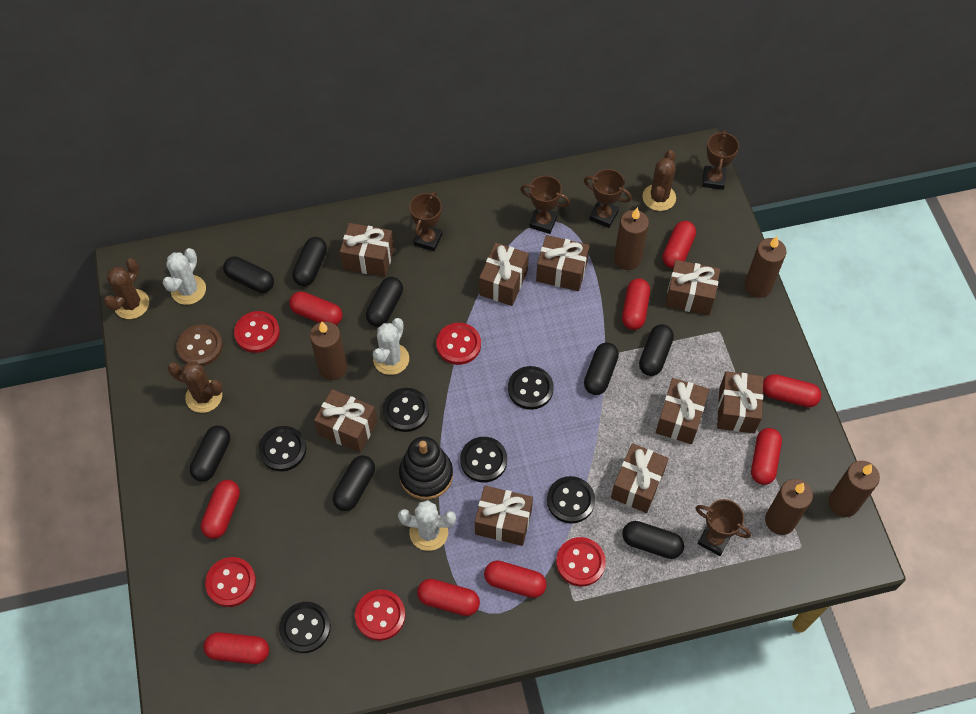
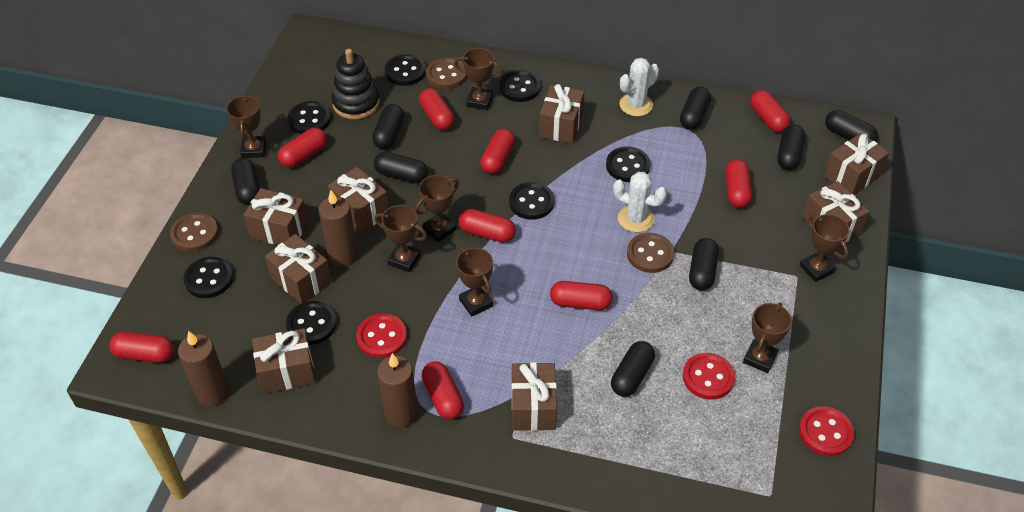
black button: 6 -> 7
brown button: 1 -> 3
brown cactus: 3 -> 0
brown candle: 5 -> 3
brown gift: 9 -> 8
brown trophy: 5 -> 7
red button: 5 -> 3
white cactus: 3 -> 2

